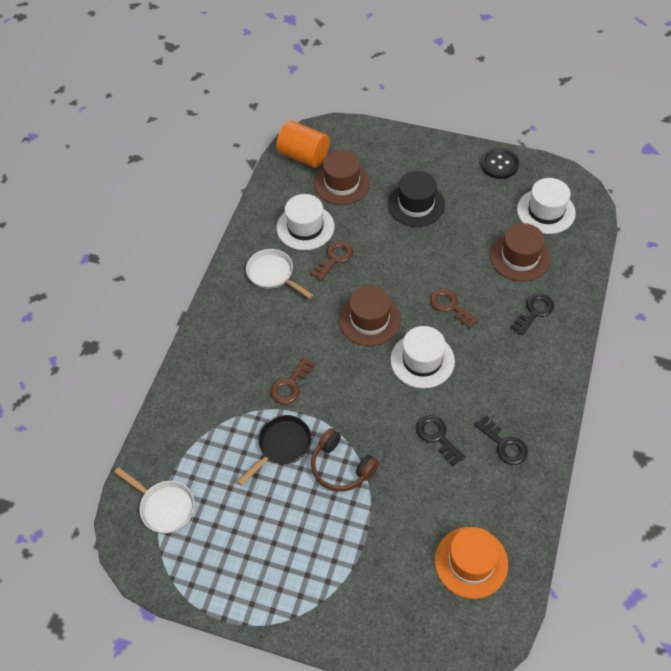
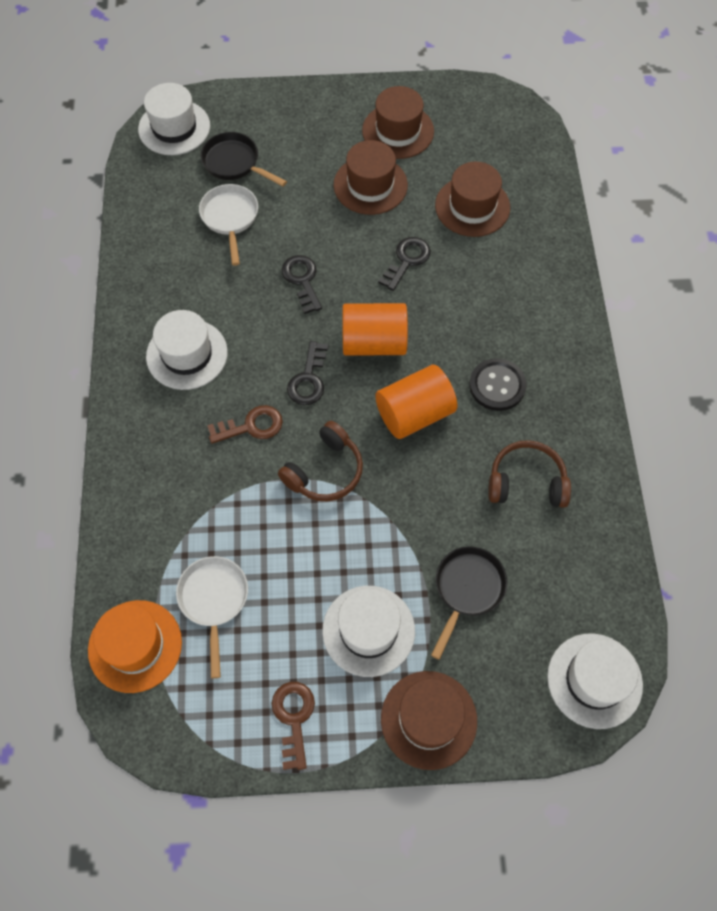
black hat: 1 -> 0
black pan: 1 -> 2
brown hat: 3 -> 4
brown headphones: 1 -> 2
brown key: 3 -> 2
orange cylinder: 1 -> 2
white hat: 3 -> 4

